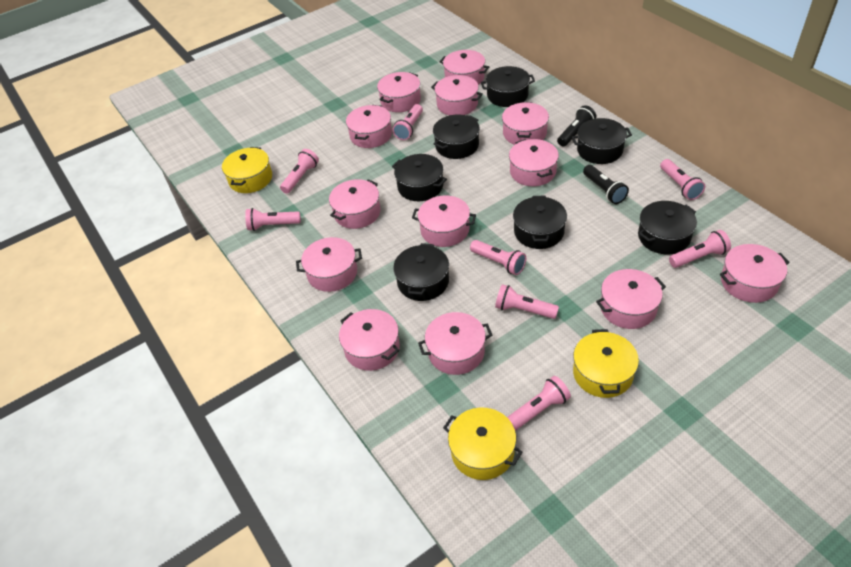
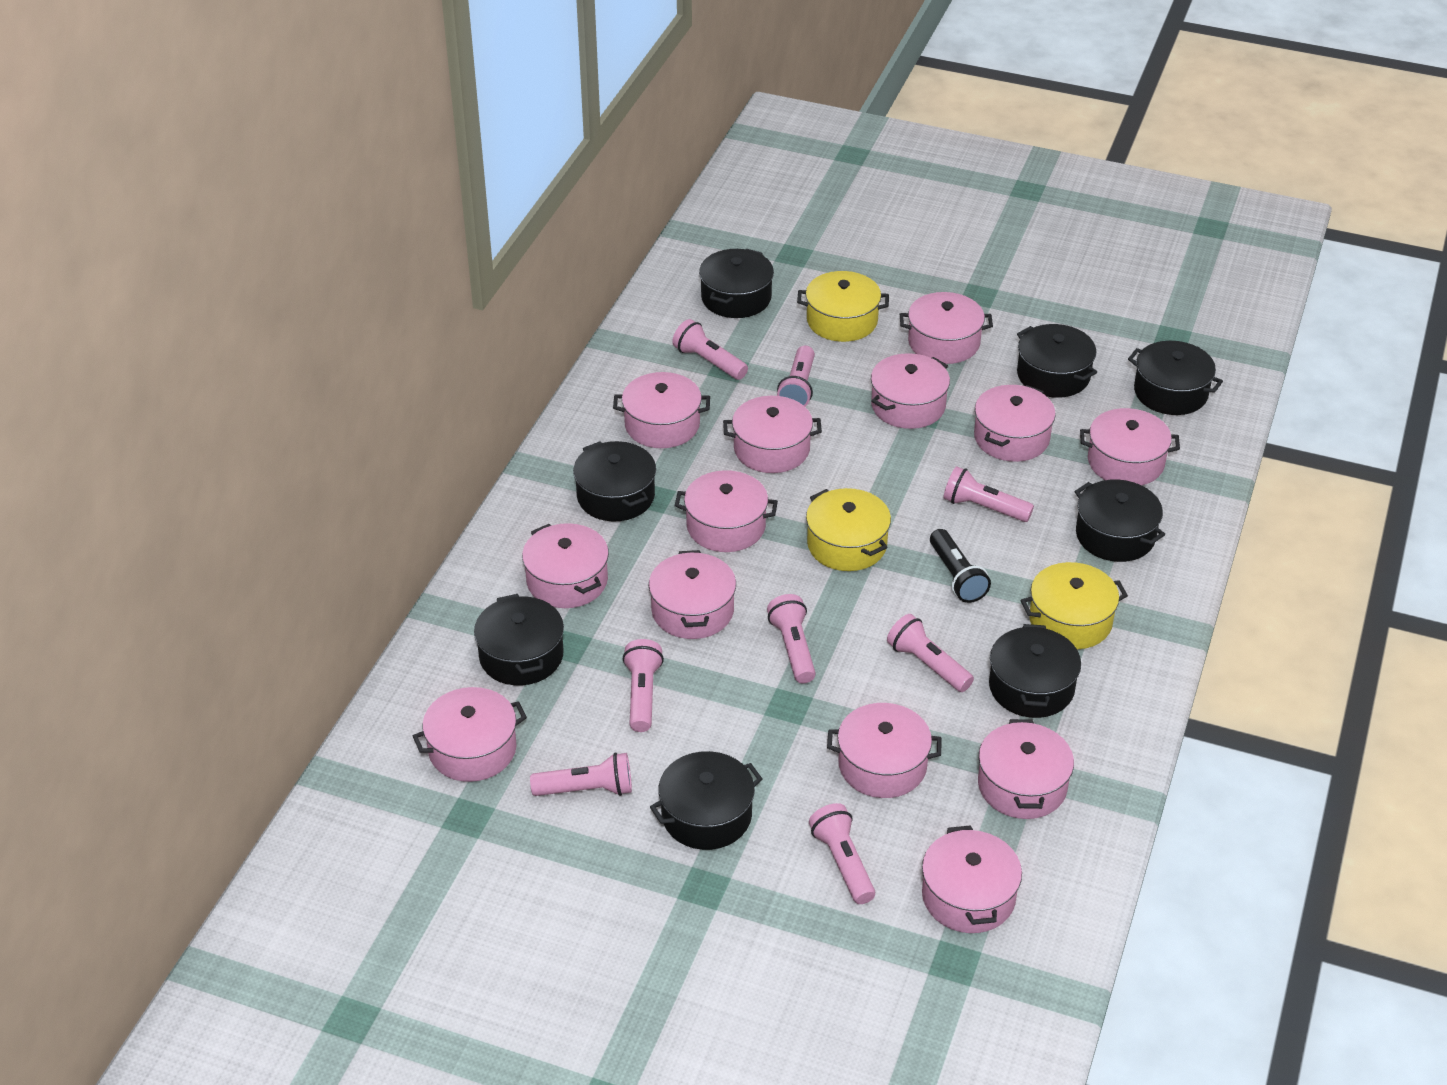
black flashlight: 2 -> 1
black pot: 7 -> 8

